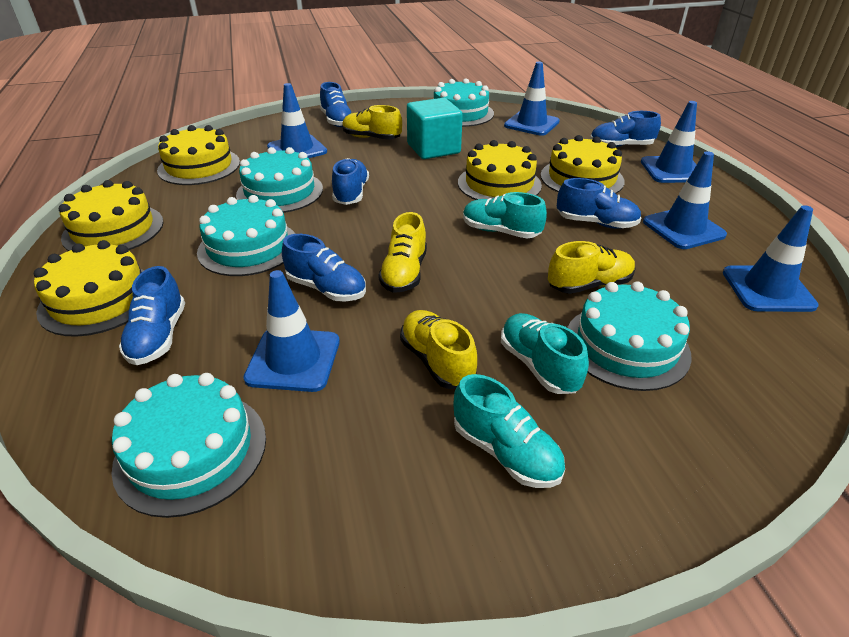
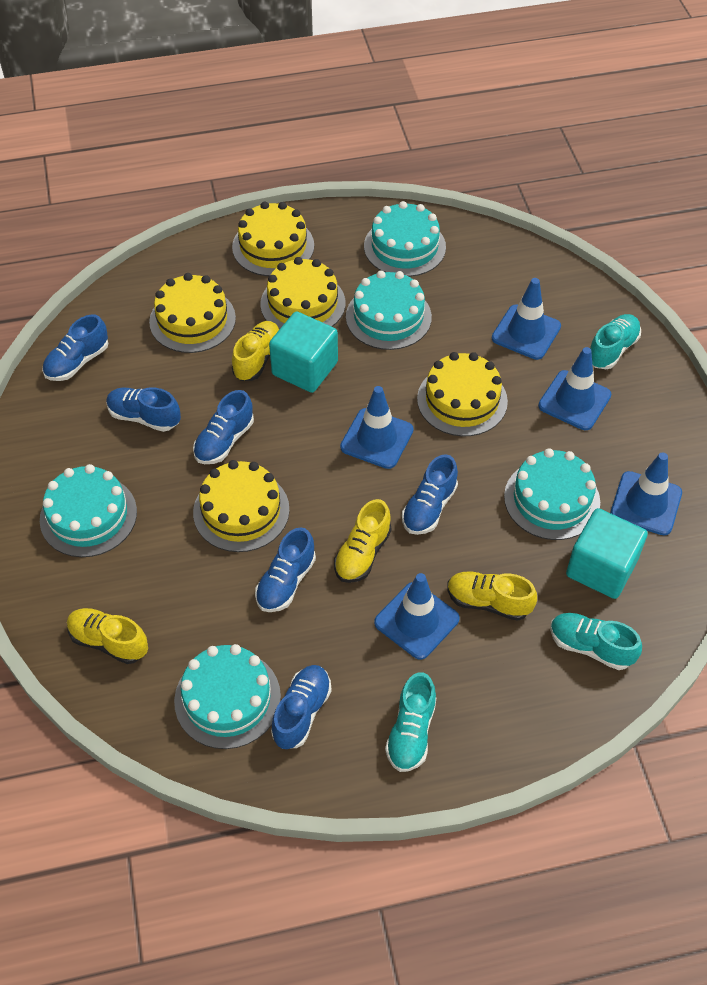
blue traffic cone: 6 -> 5
turquoise cube: 1 -> 2

